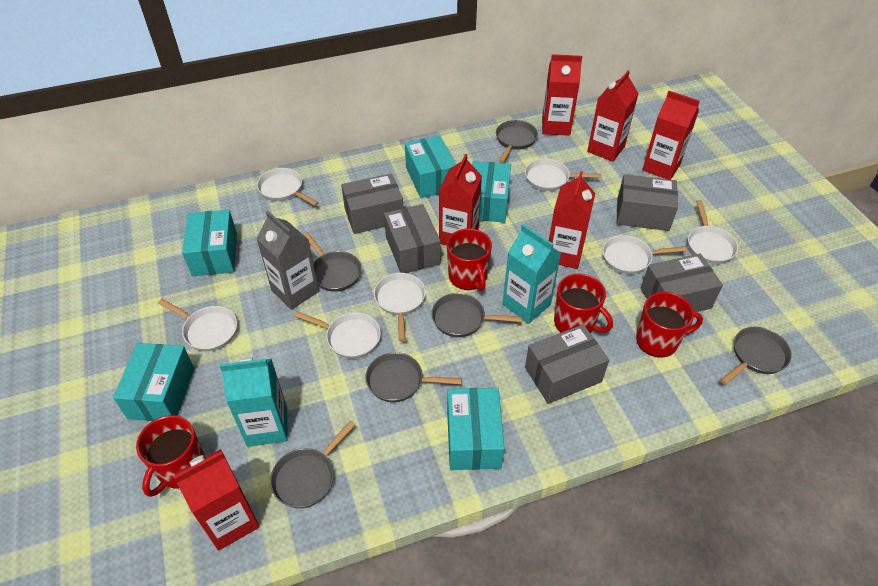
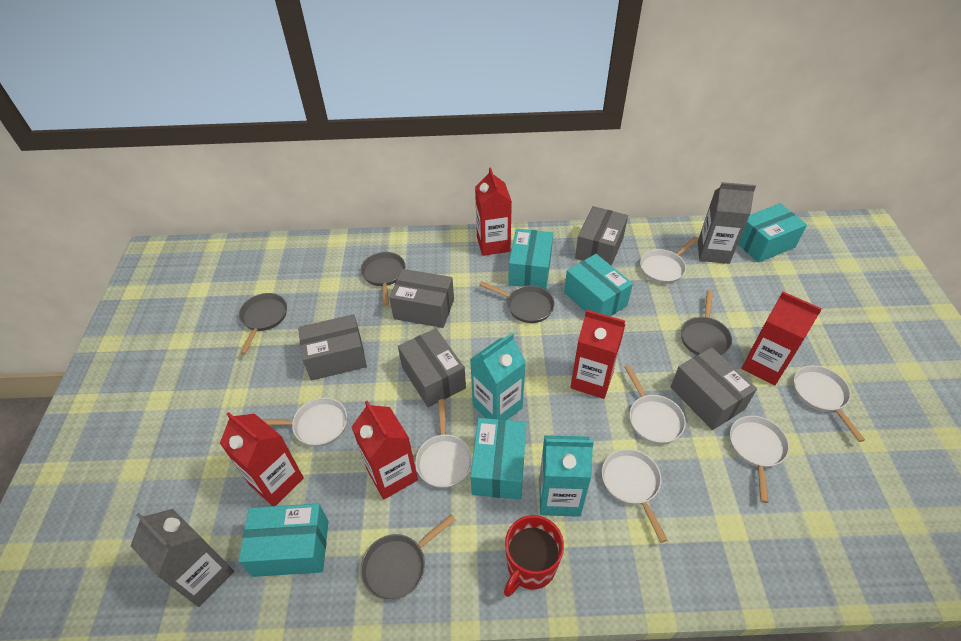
grey carton: 1 -> 2
grey pan: 6 -> 5
red carton: 6 -> 5
red mug: 4 -> 1

